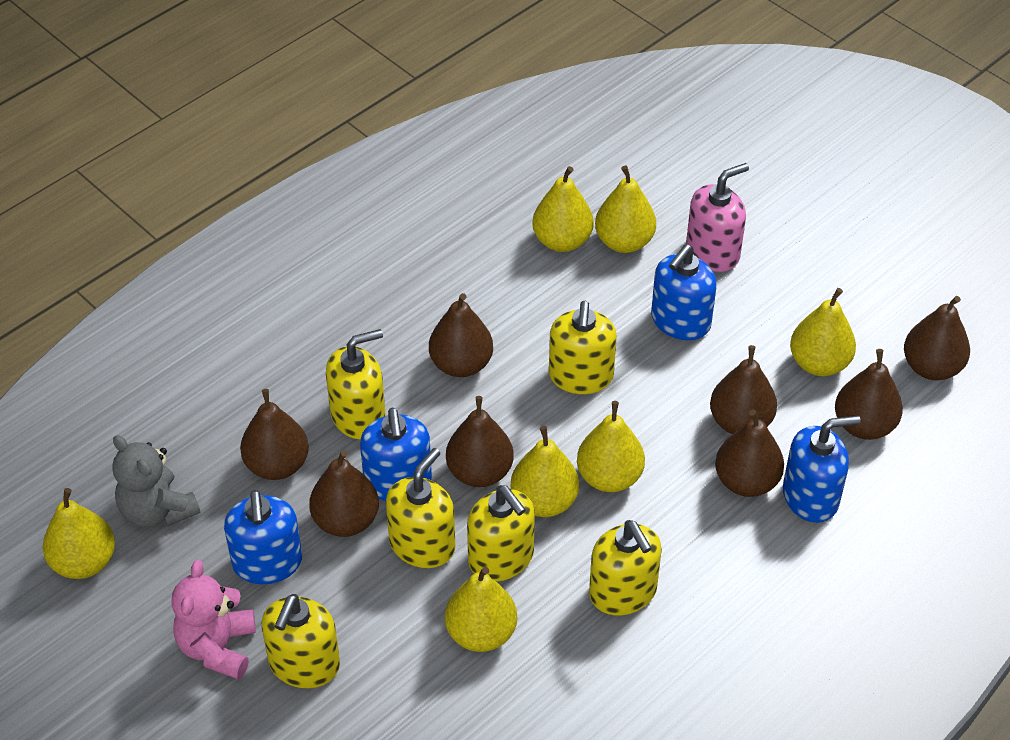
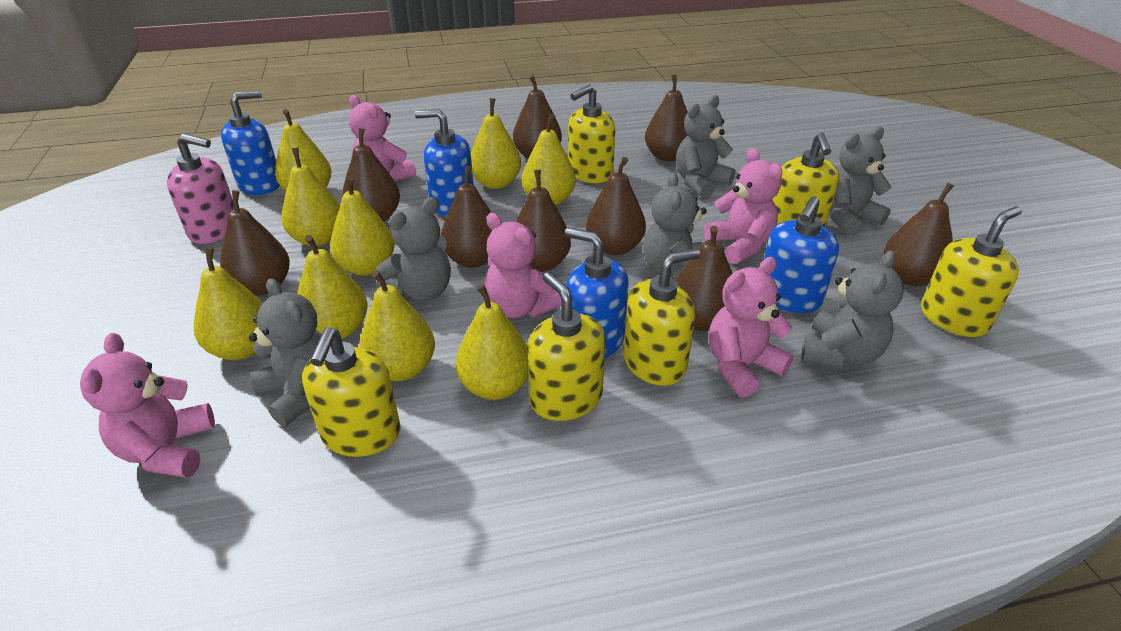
brown pear: 8 -> 9
grey teddy bear: 1 -> 6
pink teddy bear: 1 -> 5
yellow pear: 7 -> 9

